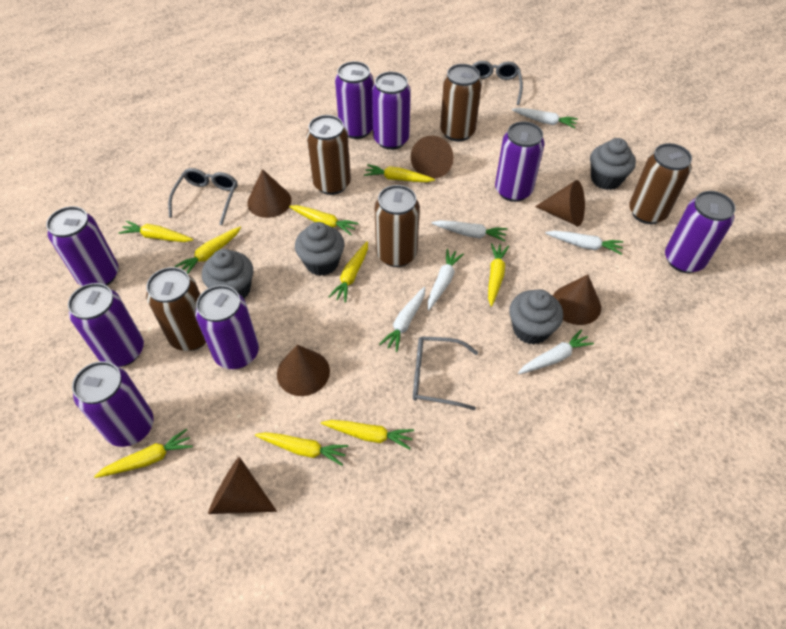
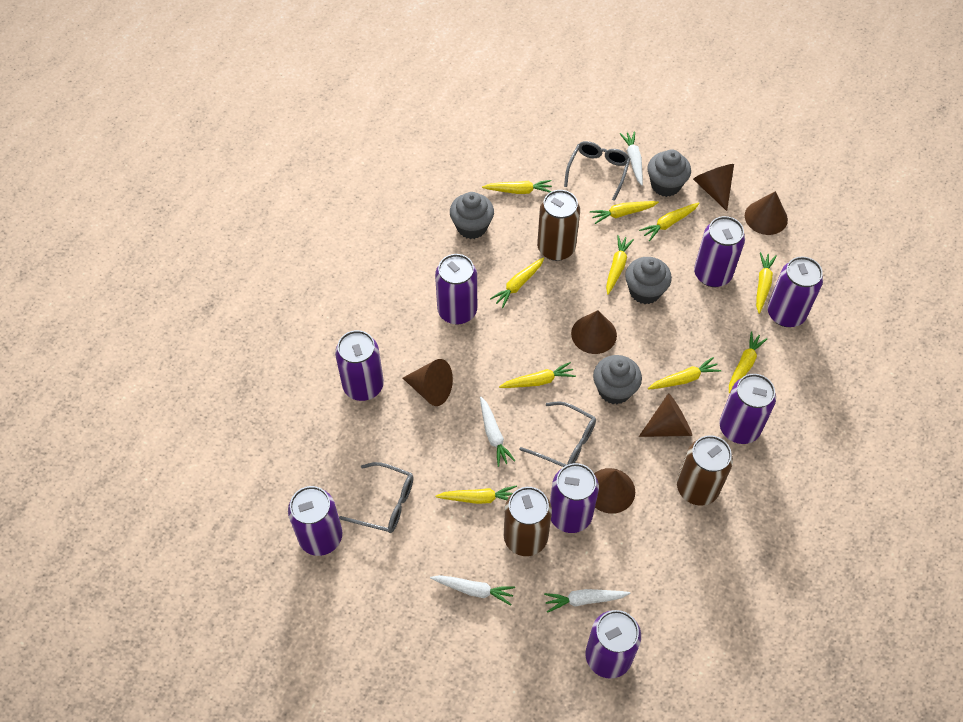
brown can: 5 -> 3
white carrot: 6 -> 4
yellow carrot: 9 -> 10

